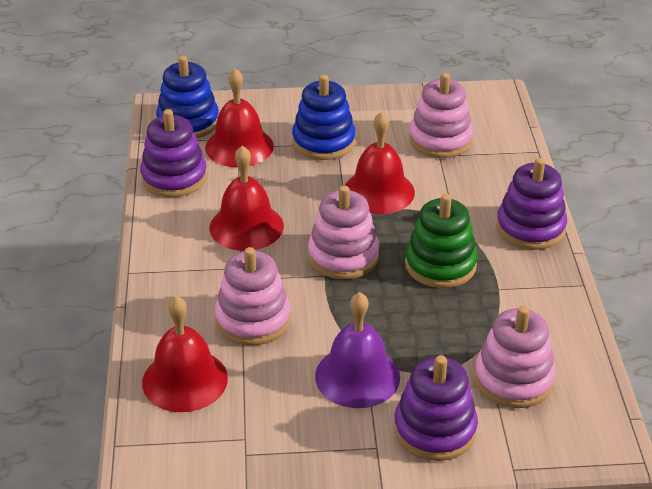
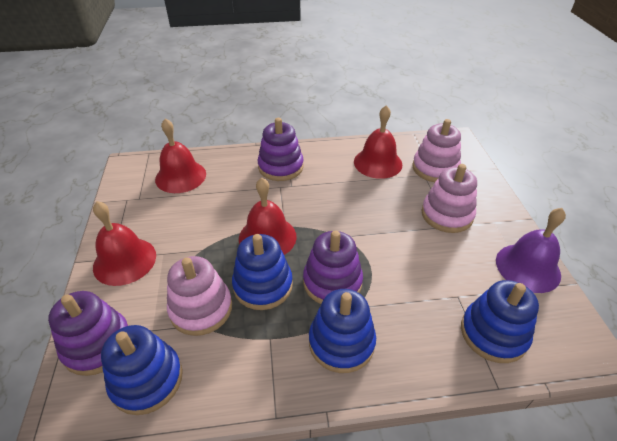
blue stacking toy: 2 -> 4
green stacking toy: 1 -> 0
pink stacking toy: 4 -> 3

